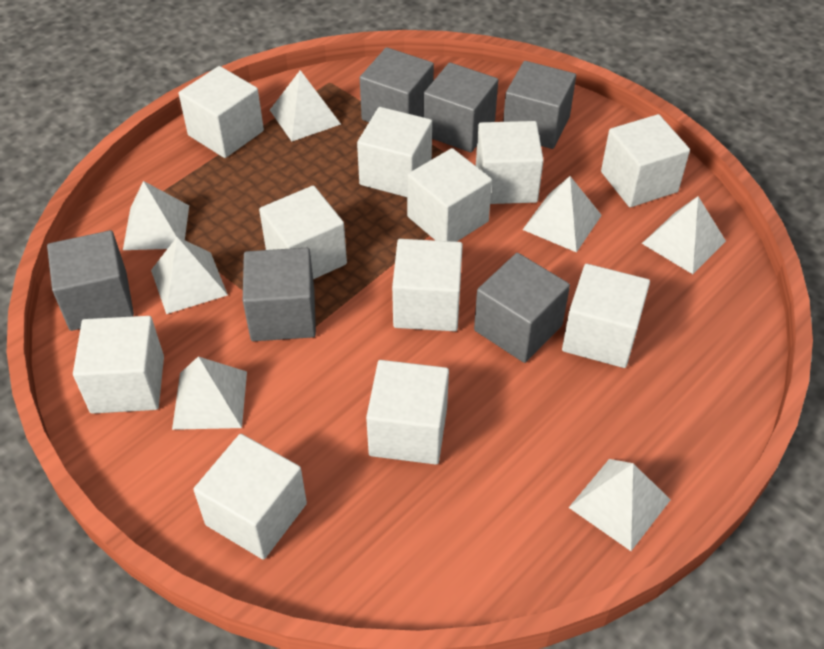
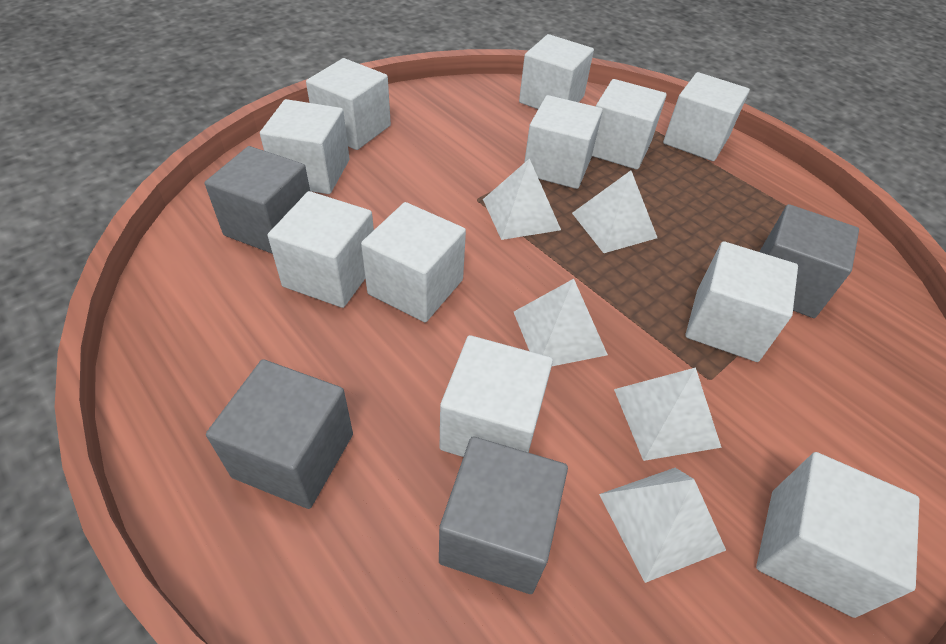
grey cube: 6 -> 4
white pyramid: 7 -> 5

